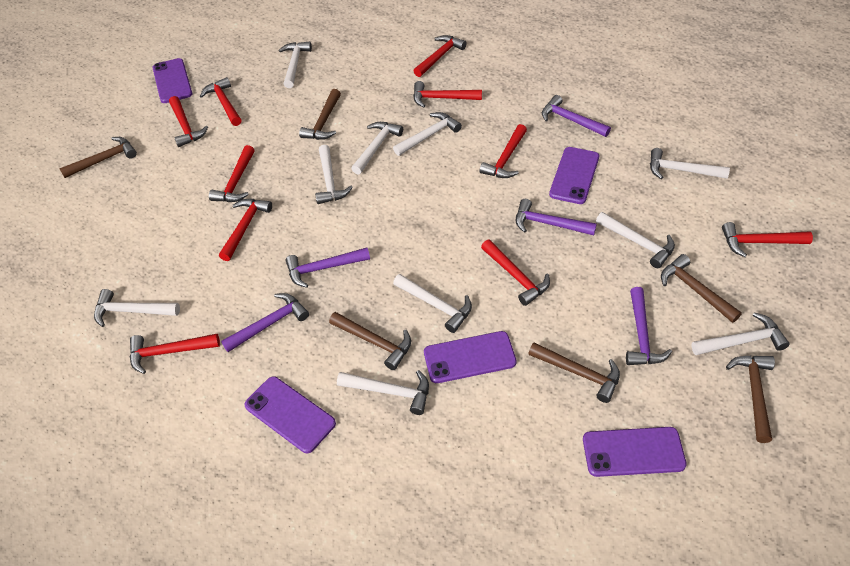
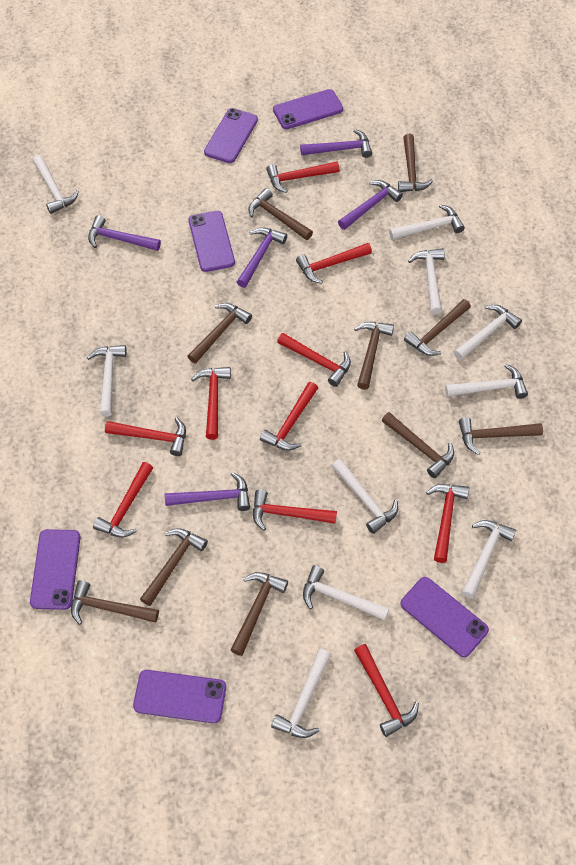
brown hammer: 6 -> 10
purple phone: 5 -> 6

